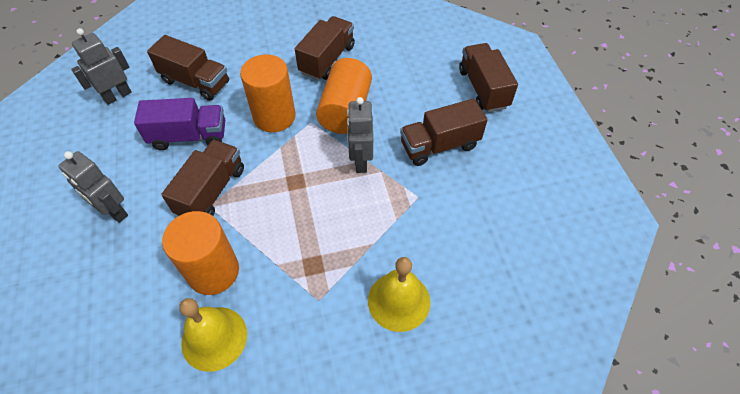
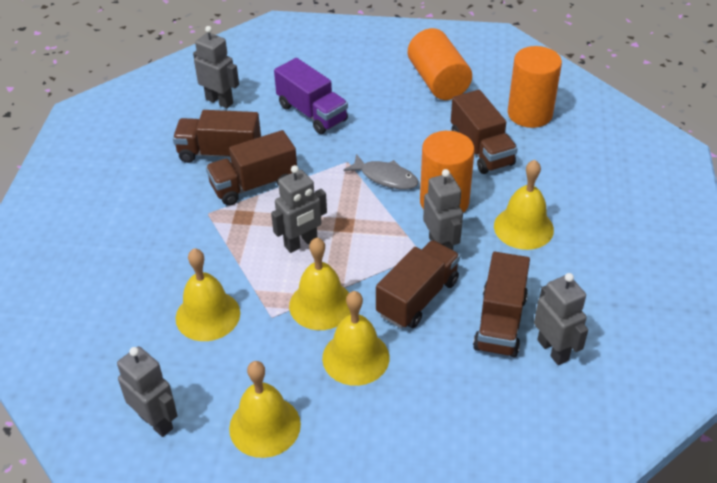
grey fish: 0 -> 1
grey robot: 3 -> 5
yellow bell: 2 -> 5

